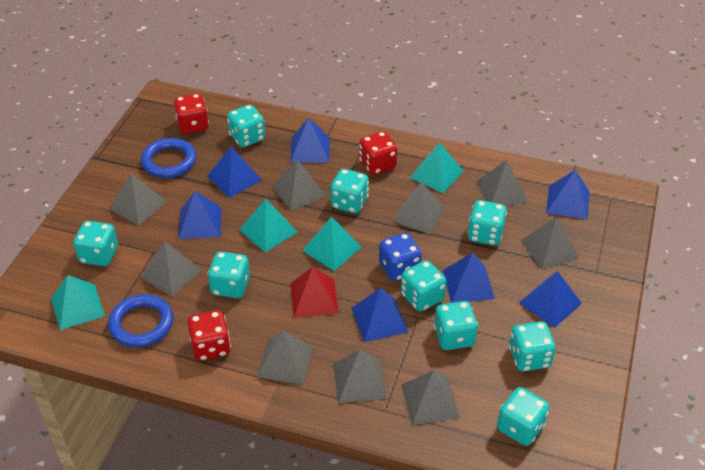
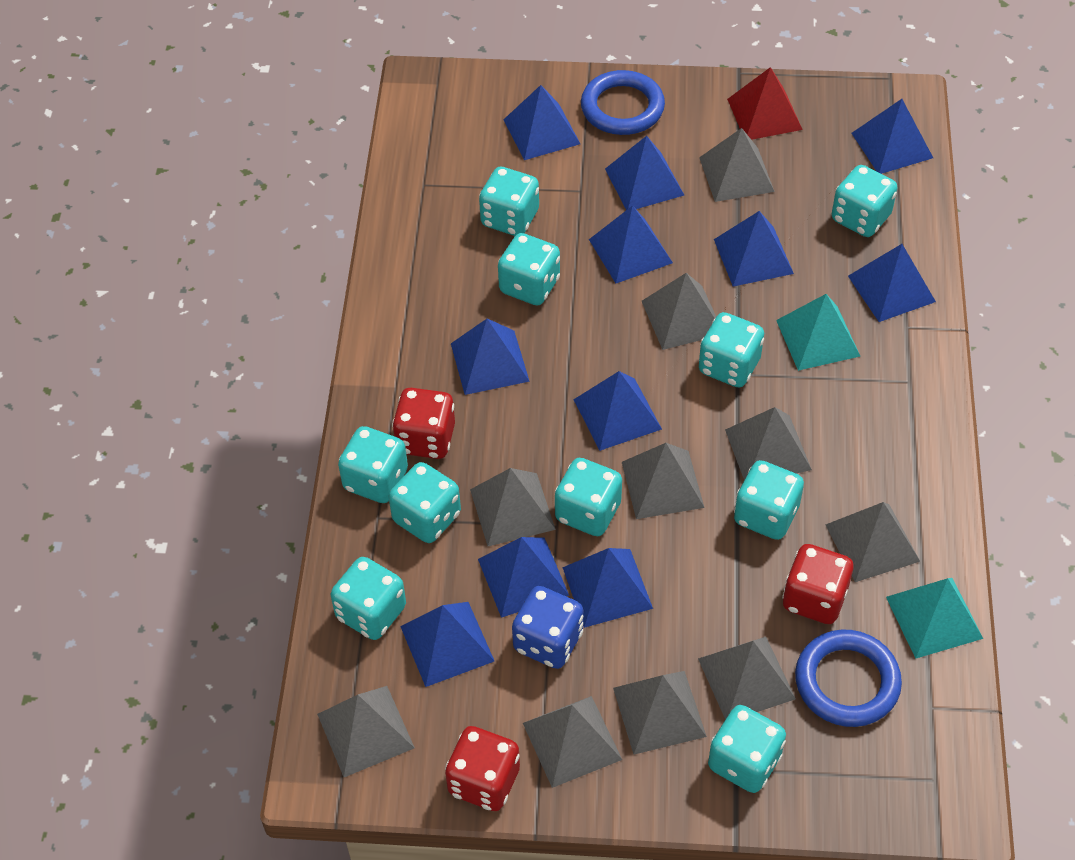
blue pyramid: 7 -> 11
grey pyramid: 9 -> 10
turquoise dice: 9 -> 10
turquoise pyramid: 4 -> 2

